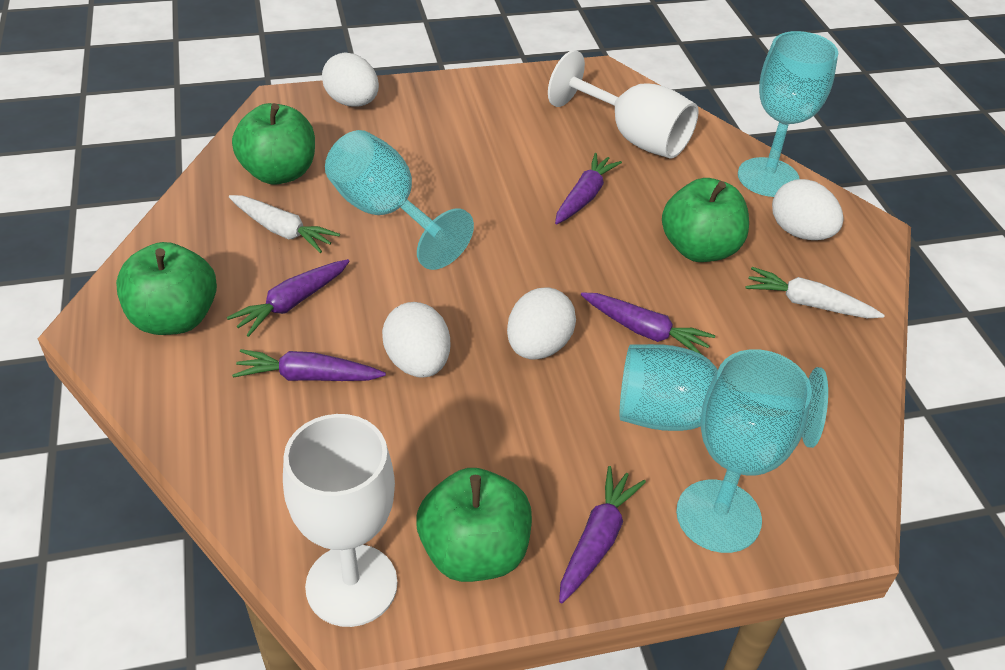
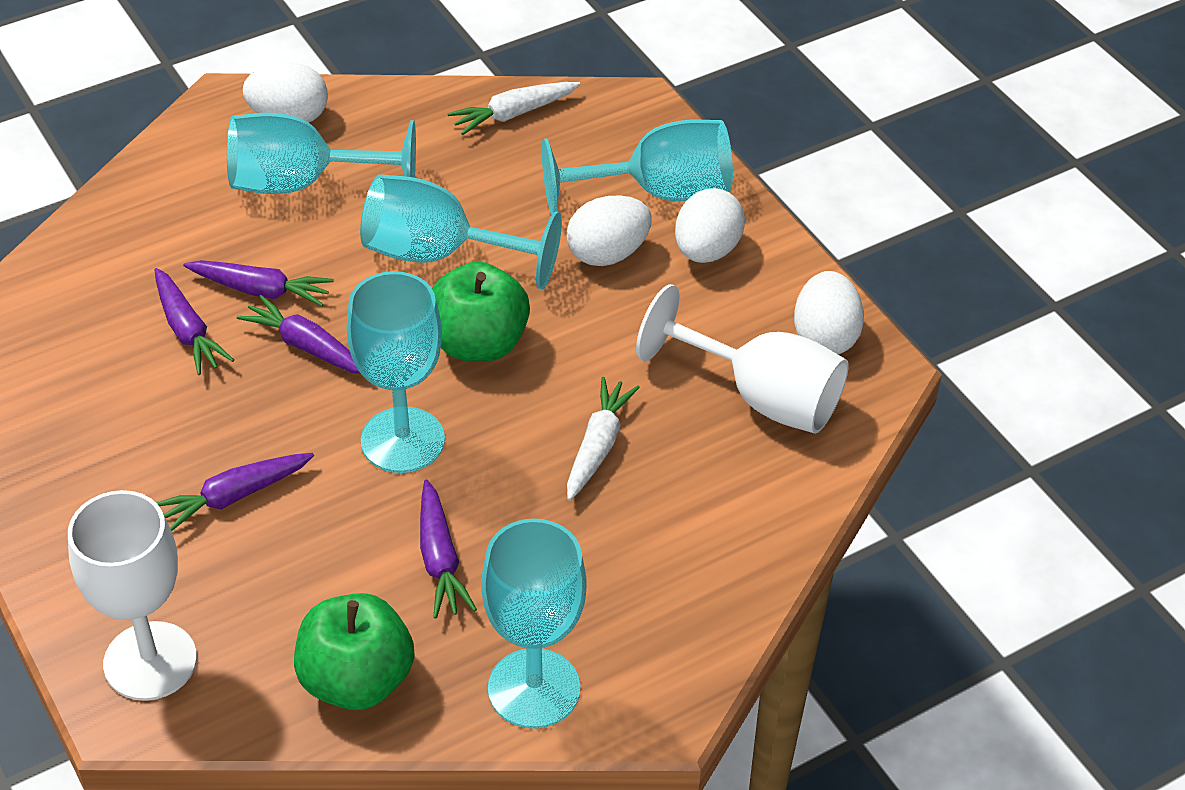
green apple: 4 -> 2
turquoise goblet: 4 -> 5

